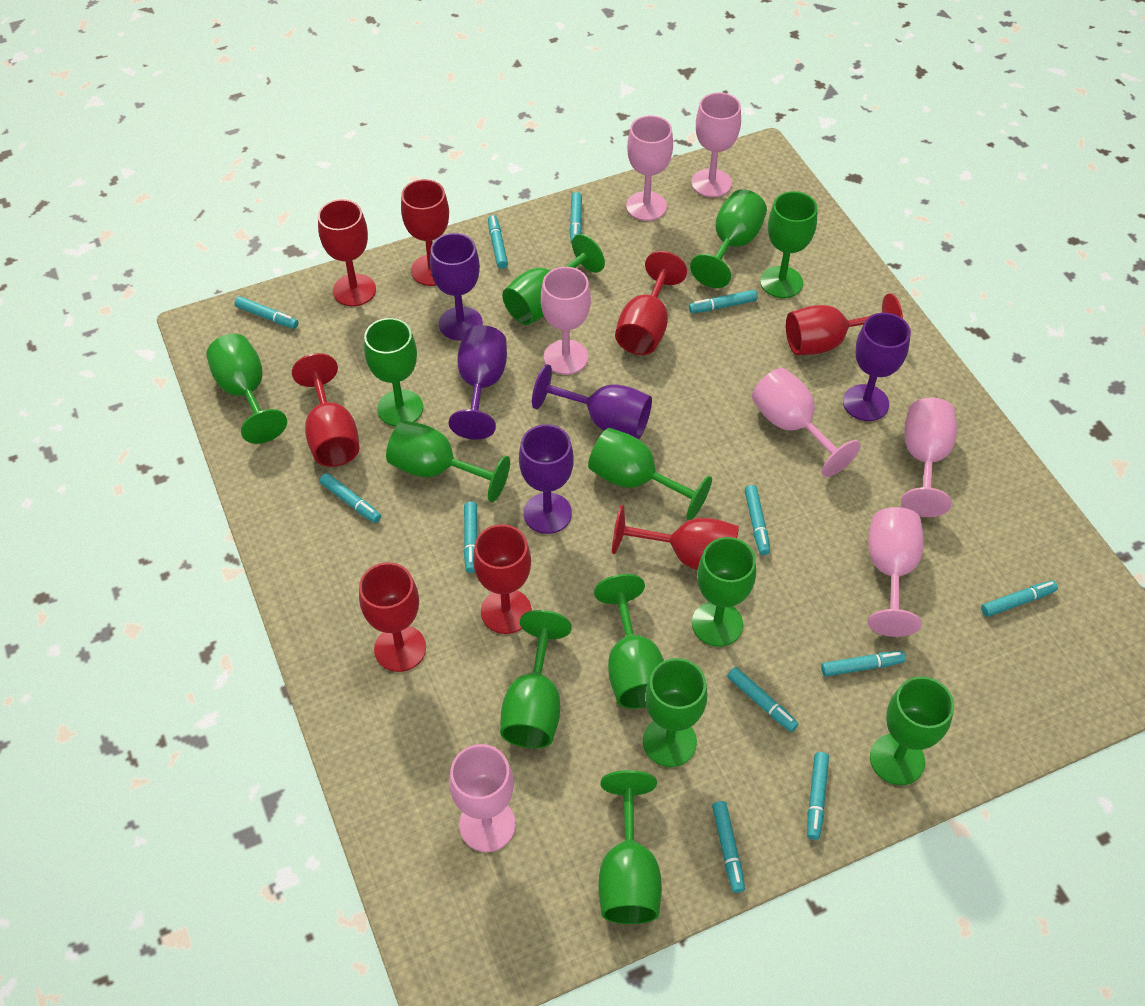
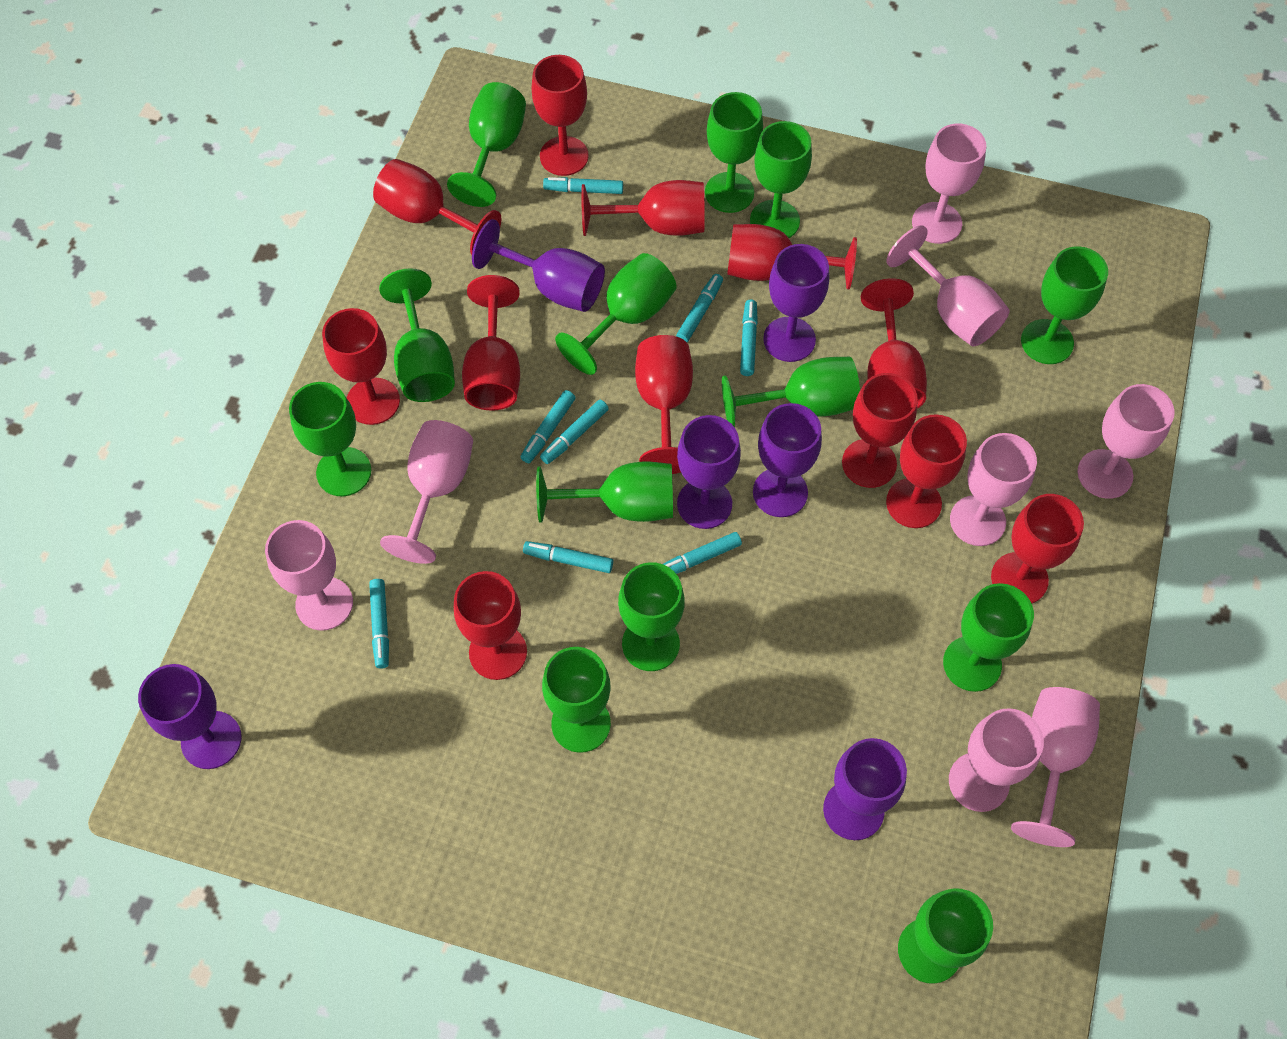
pink goblet: 7 -> 8
purple goblet: 5 -> 6
red goblet: 8 -> 12
turquoise marker: 12 -> 8

